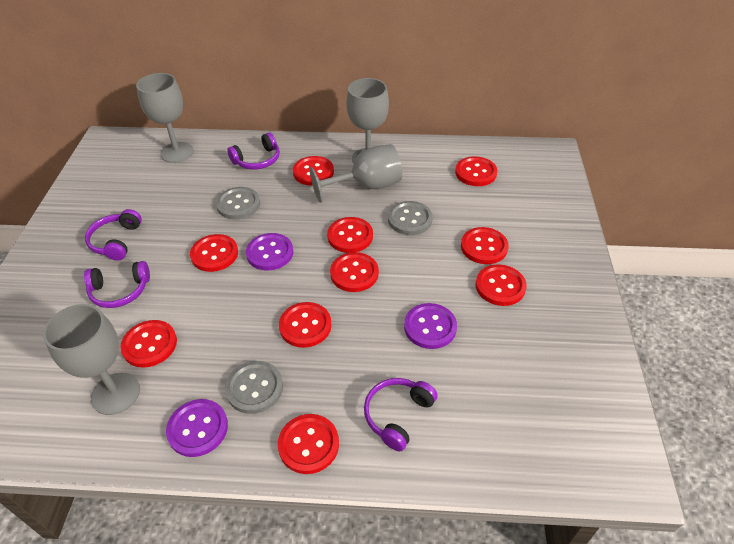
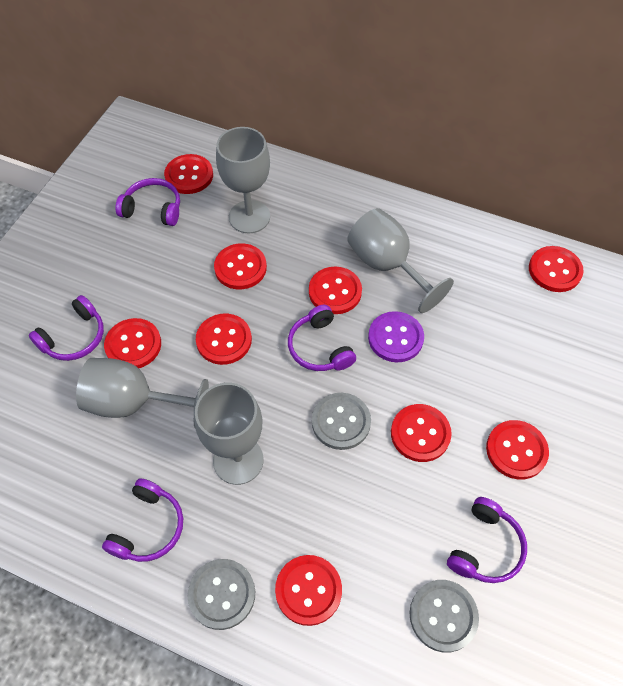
purple button: 3 -> 1
purple headphones: 4 -> 5
red button: 10 -> 9

